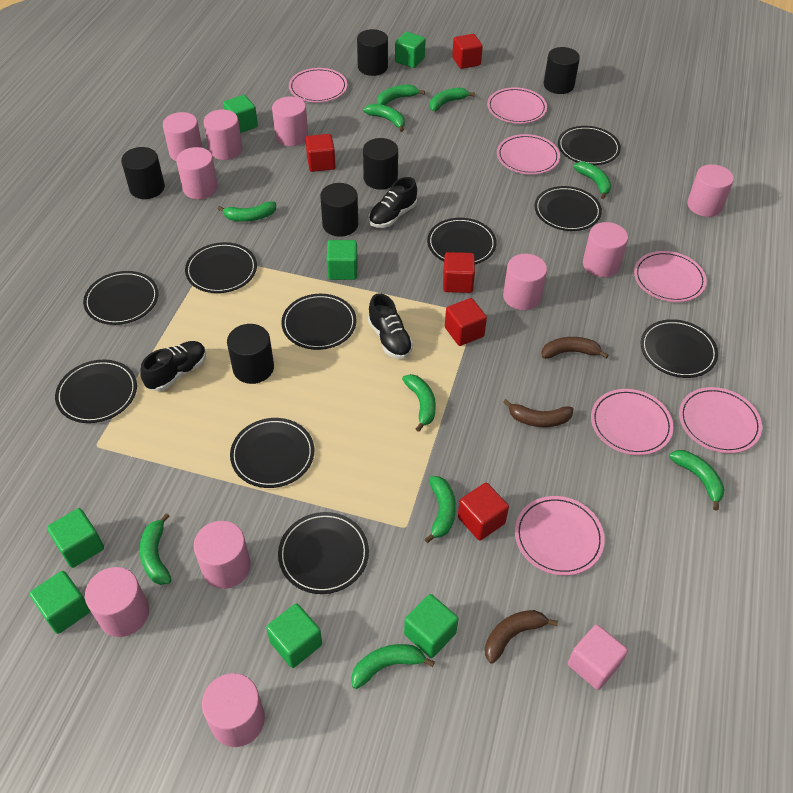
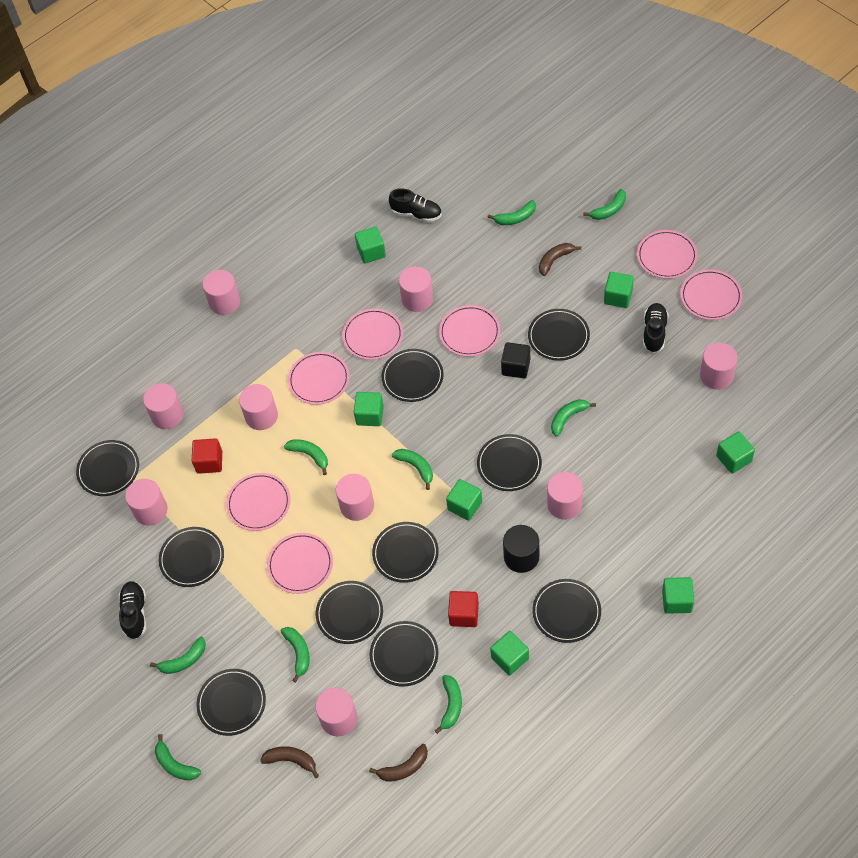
black cube: 0 -> 1
black cylinder: 6 -> 1
green banana: 10 -> 9
pink cube: 1 -> 0
pink cylinder: 10 -> 9
red cube: 5 -> 2

